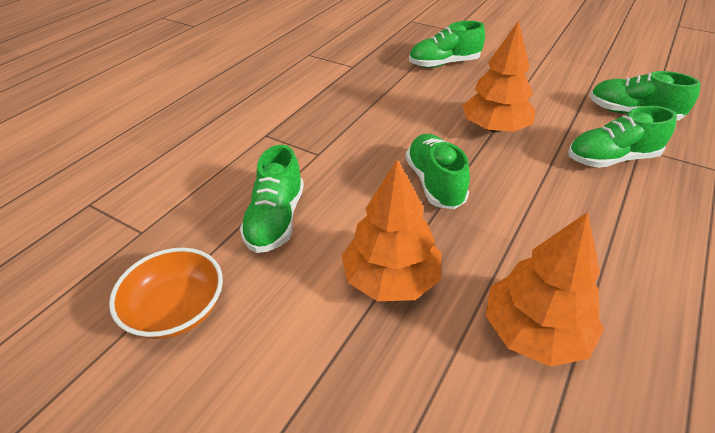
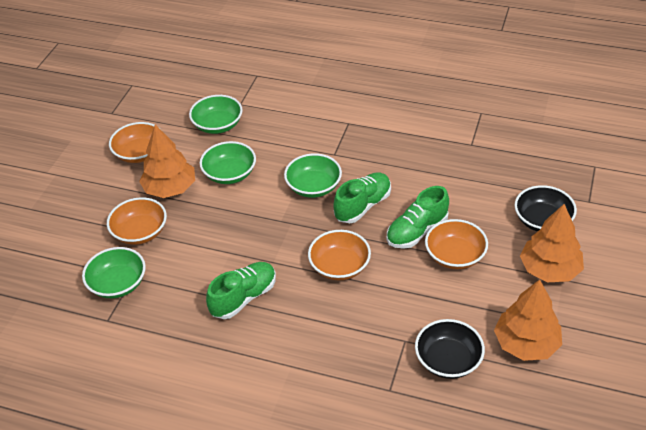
black bowl: 0 -> 2
green bowl: 0 -> 4
green shoe: 5 -> 3
orange bowl: 1 -> 4

